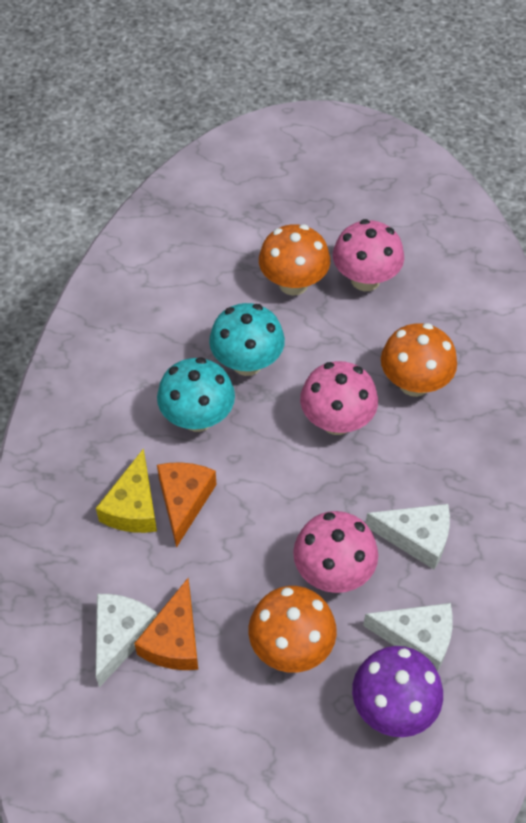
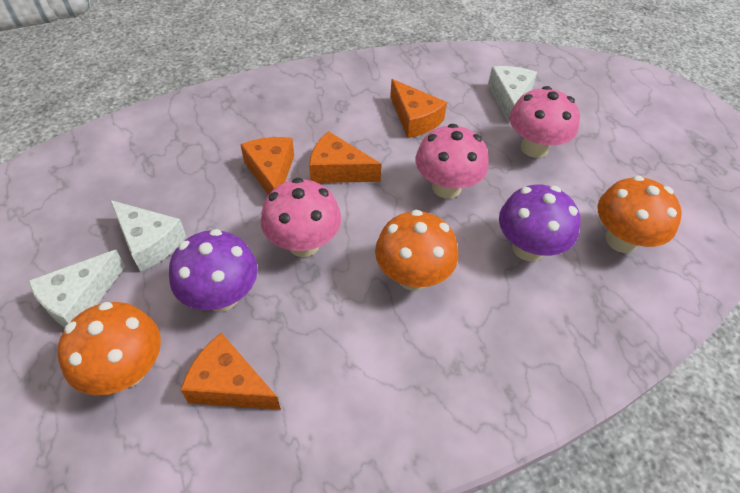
orange cheese: 2 -> 4
purple mushroom: 1 -> 2
turquoise mushroom: 2 -> 0
yellow cheese: 1 -> 0

